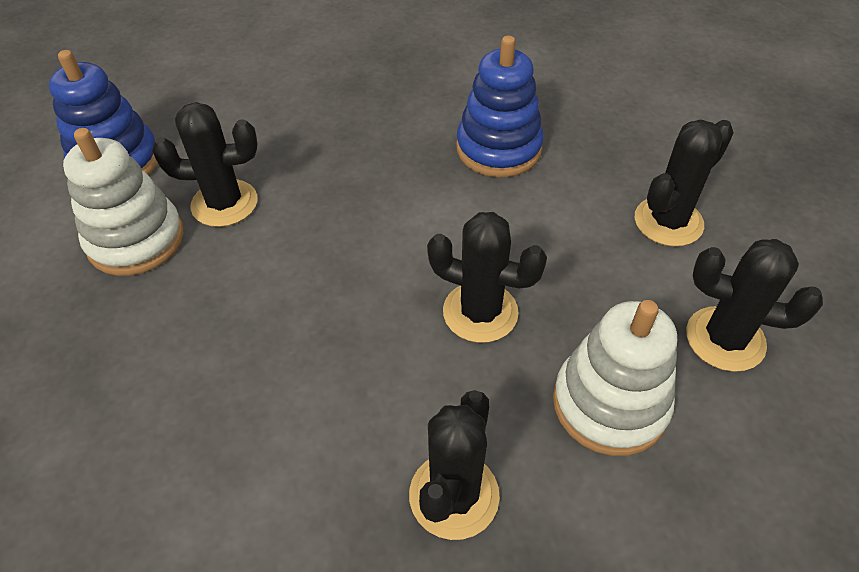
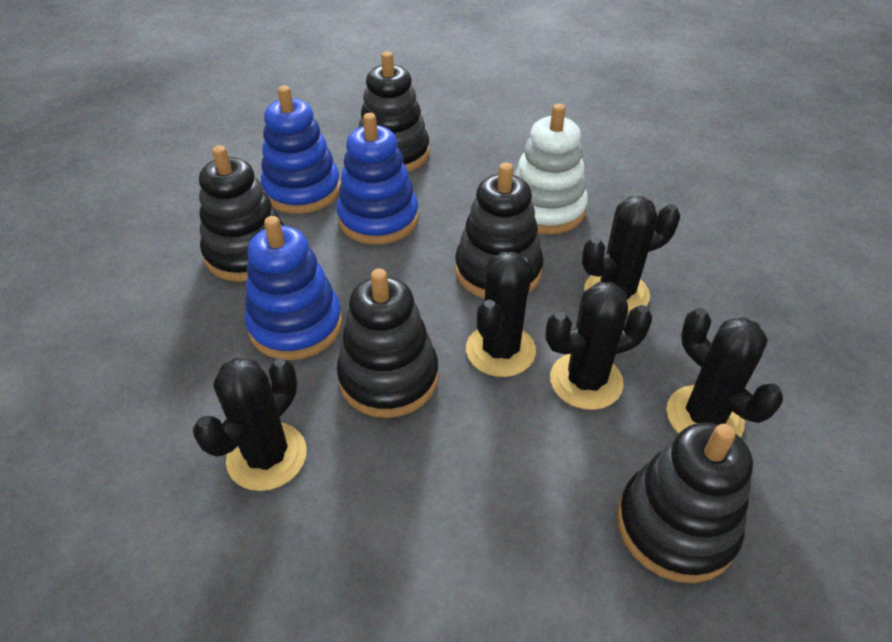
black stacking toy: 0 -> 5
blue stacking toy: 2 -> 3
white stacking toy: 2 -> 1

